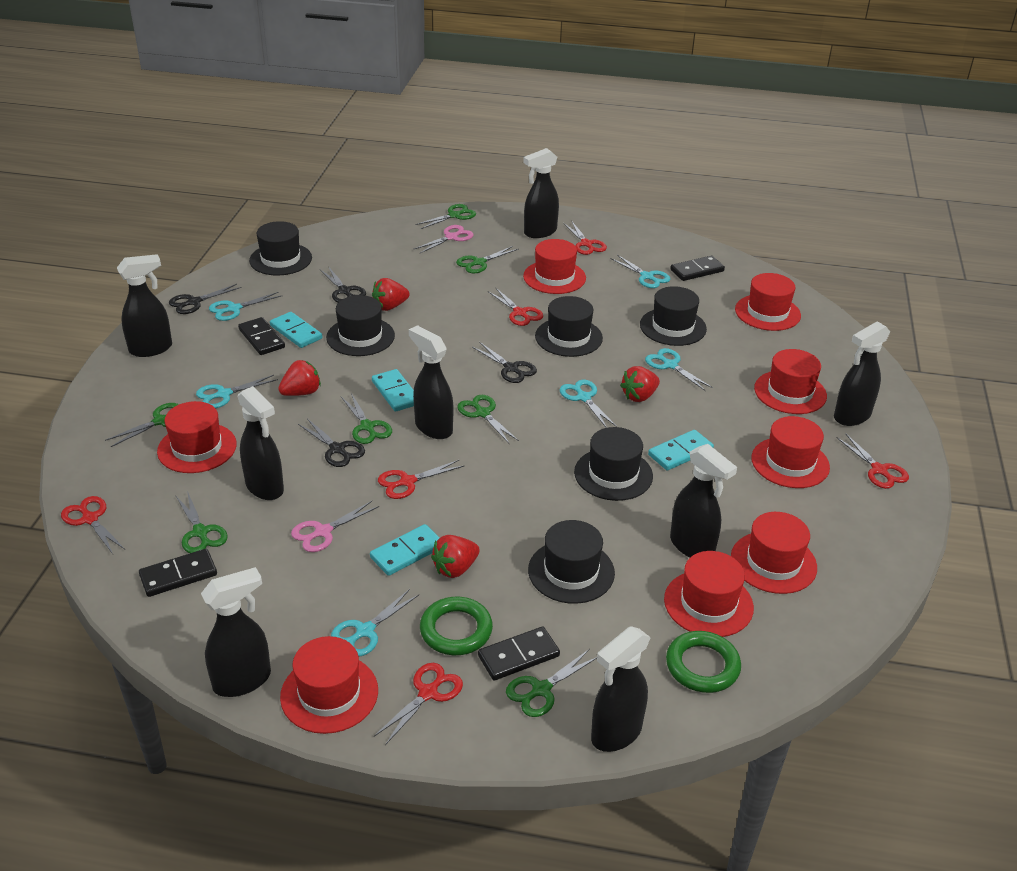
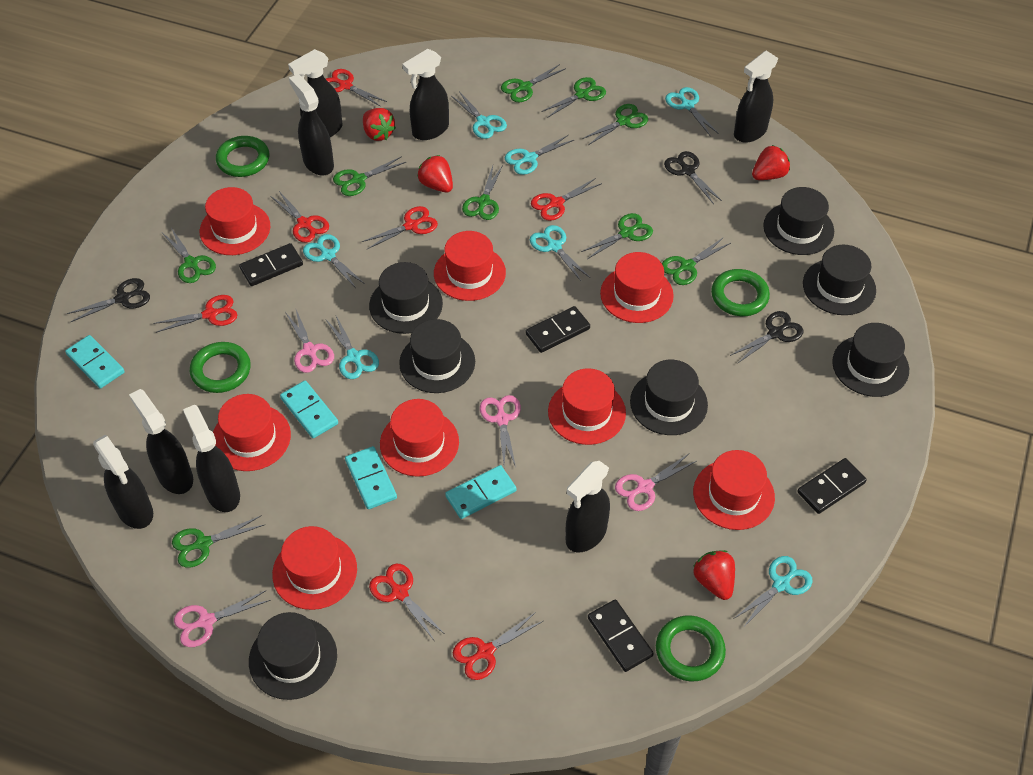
black hat: 6 -> 7
black scissors: 4 -> 3
green ring: 2 -> 4
green scissors: 7 -> 9
pink scissors: 2 -> 4
red scissors: 6 -> 7
turquoise scissors: 6 -> 7

